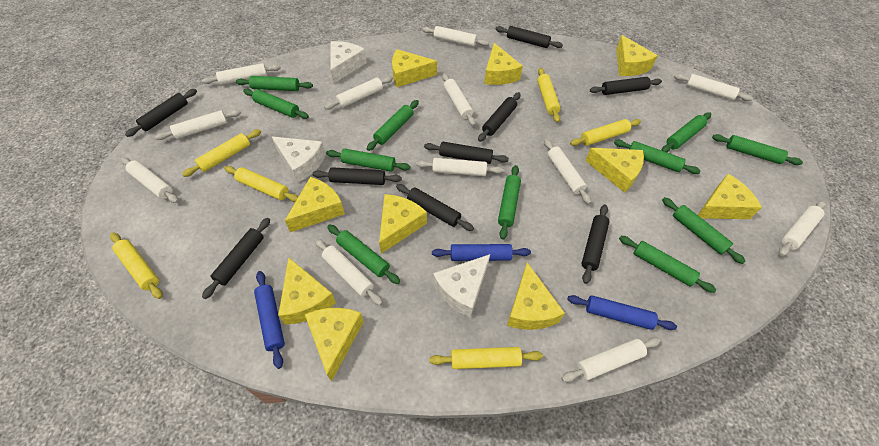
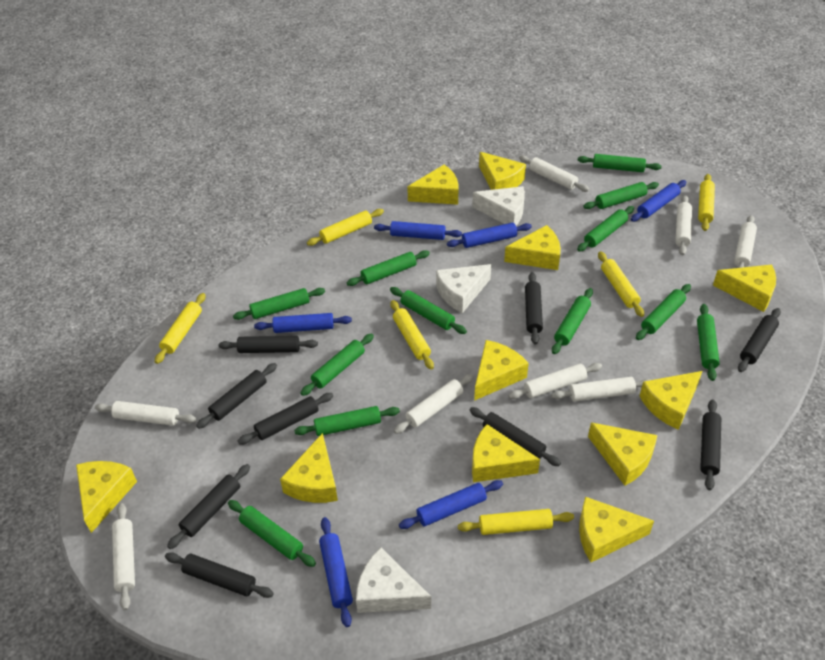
blue rolling pin: 3 -> 6
green rolling pin: 11 -> 12
white rolling pin: 12 -> 8
yellow cheese: 10 -> 11

